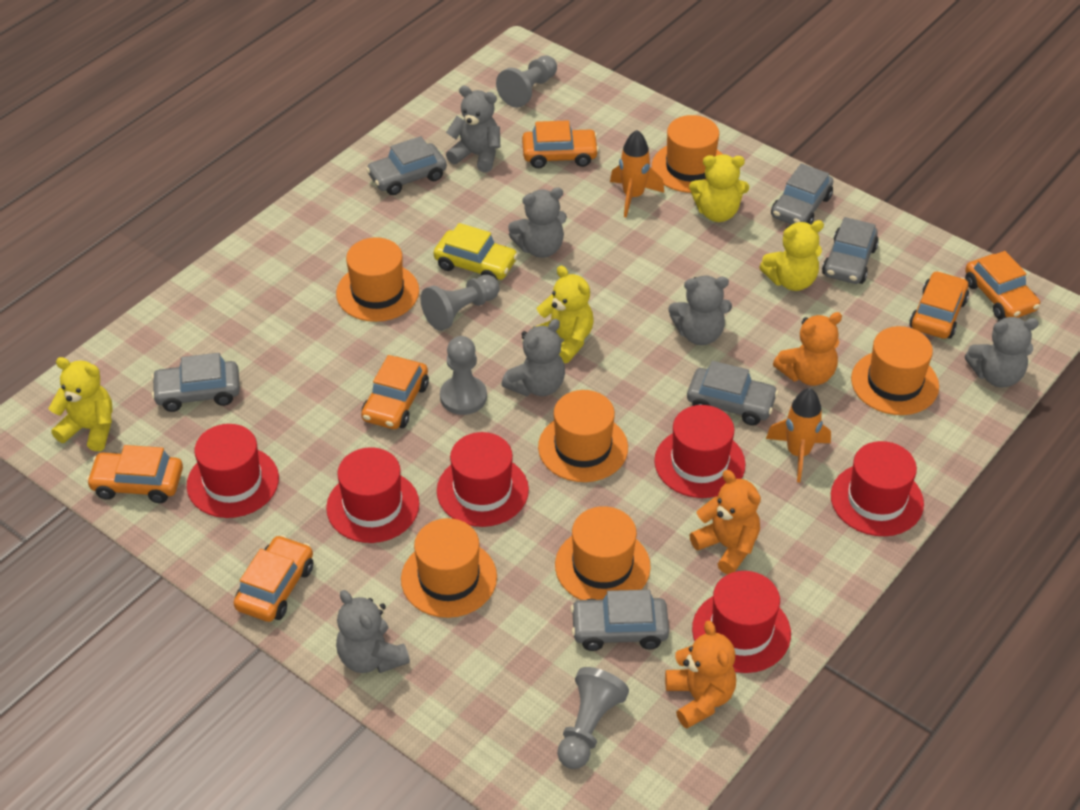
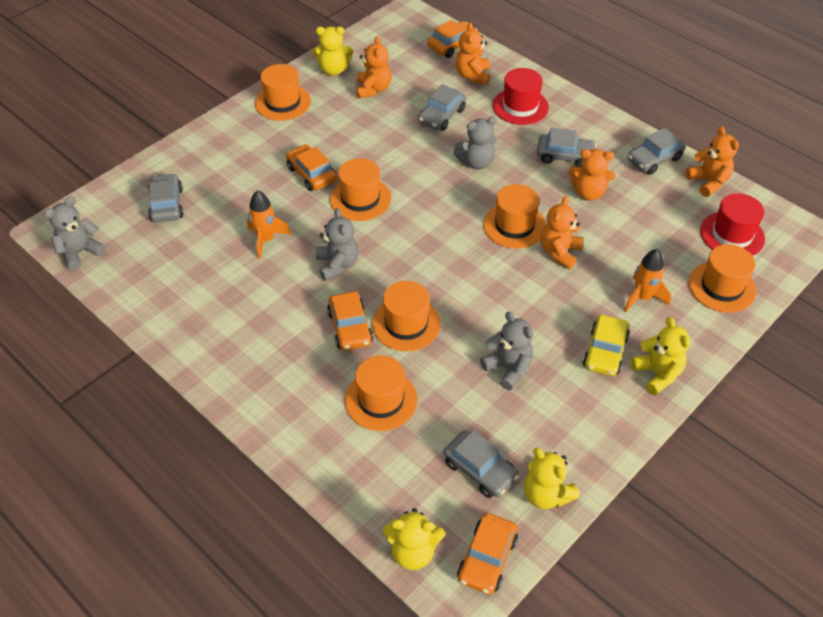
grey car: 6 -> 5
grey pawn: 4 -> 0
grey teddy bear: 6 -> 4
orange car: 6 -> 4
orange teddy bear: 3 -> 5
red hat: 6 -> 2

